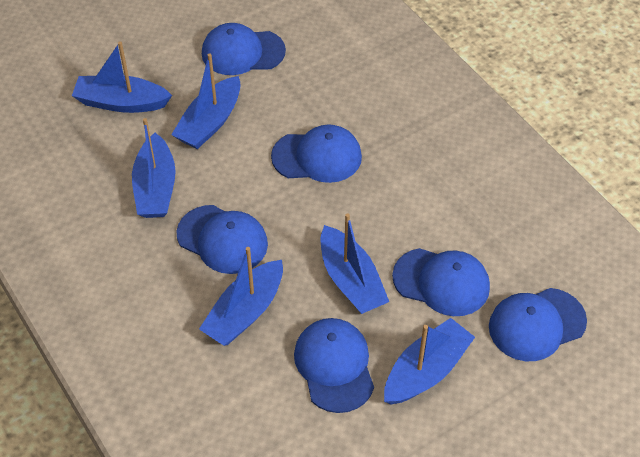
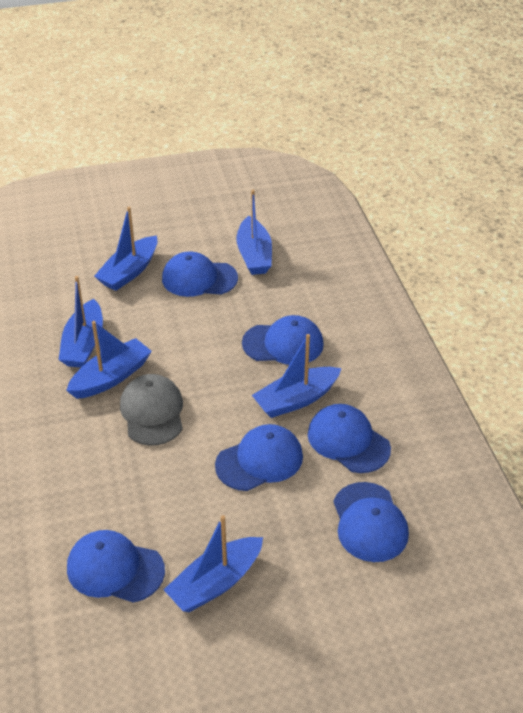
grey cap: 0 -> 1

